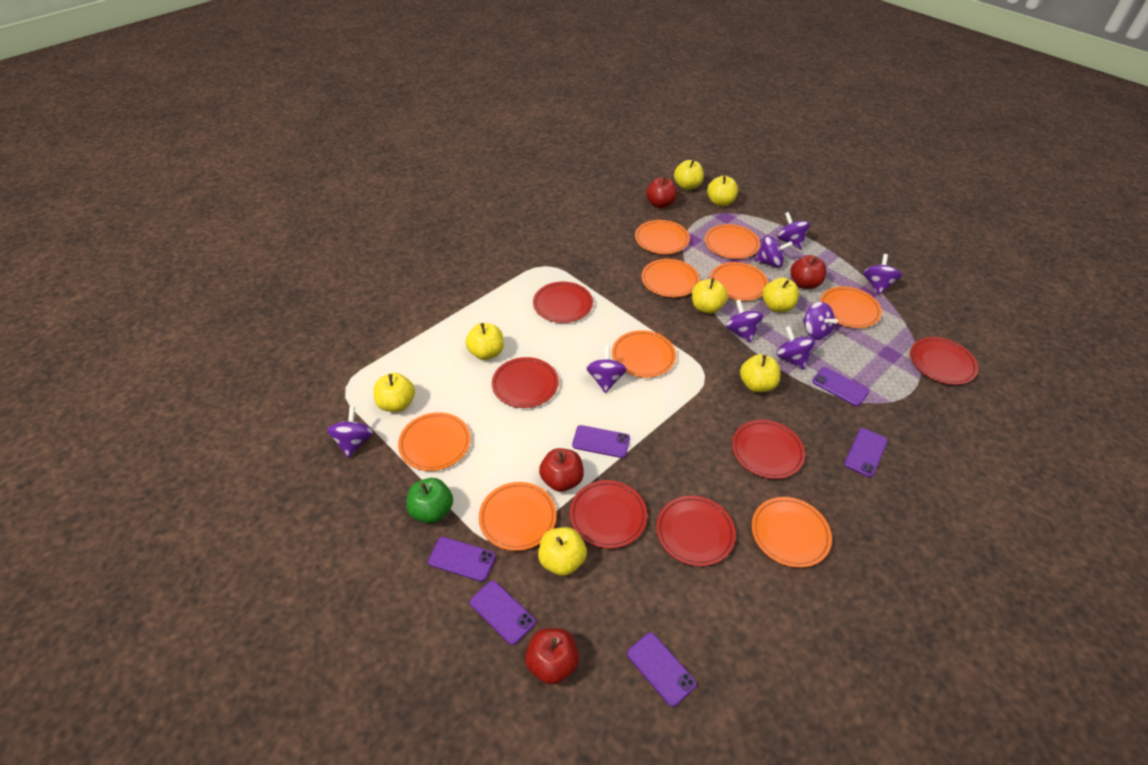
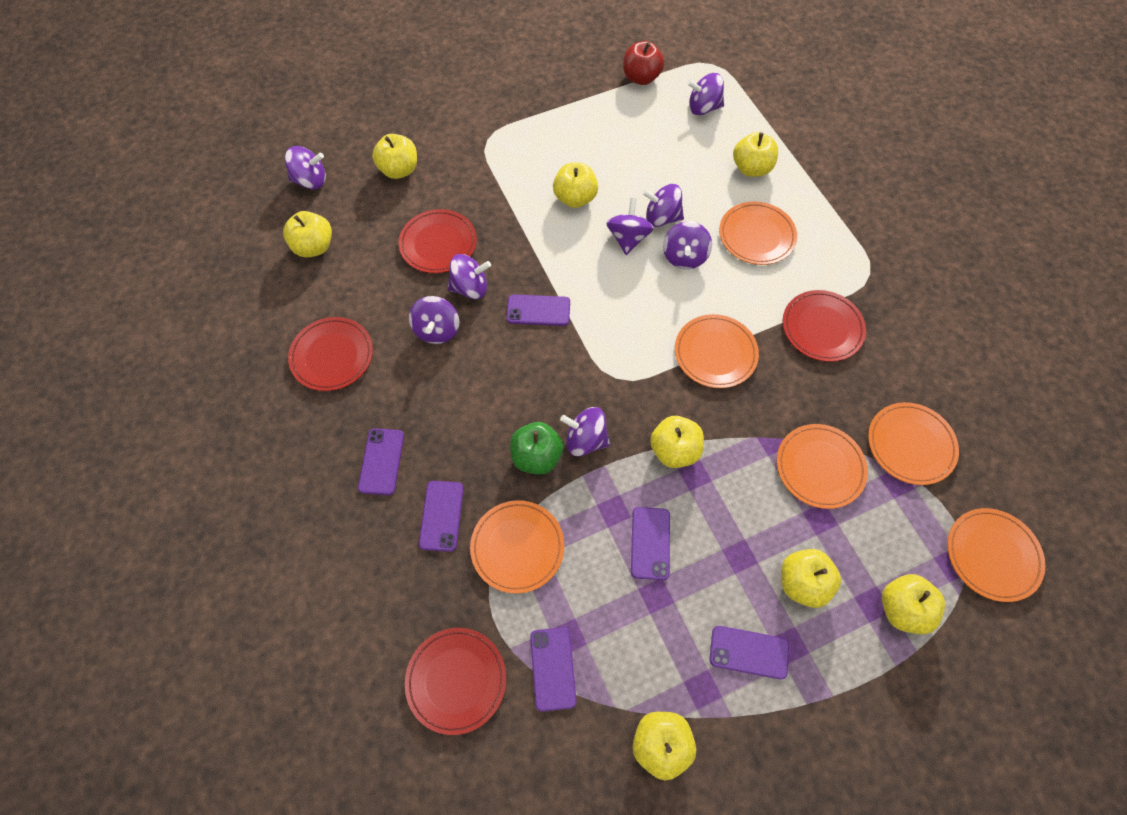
orange plate: 9 -> 6
red apple: 4 -> 1
red plate: 6 -> 4

